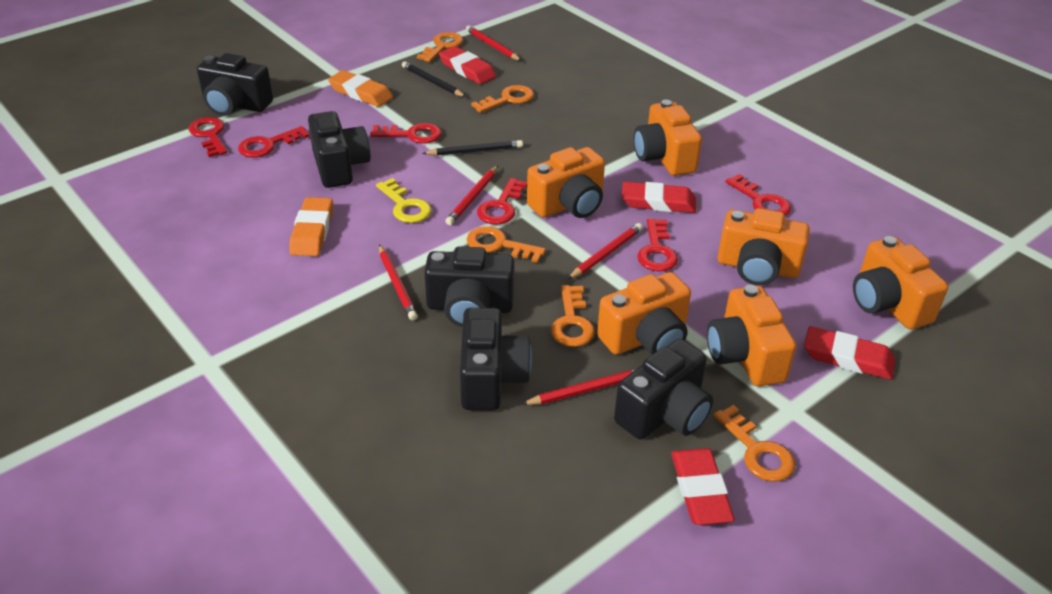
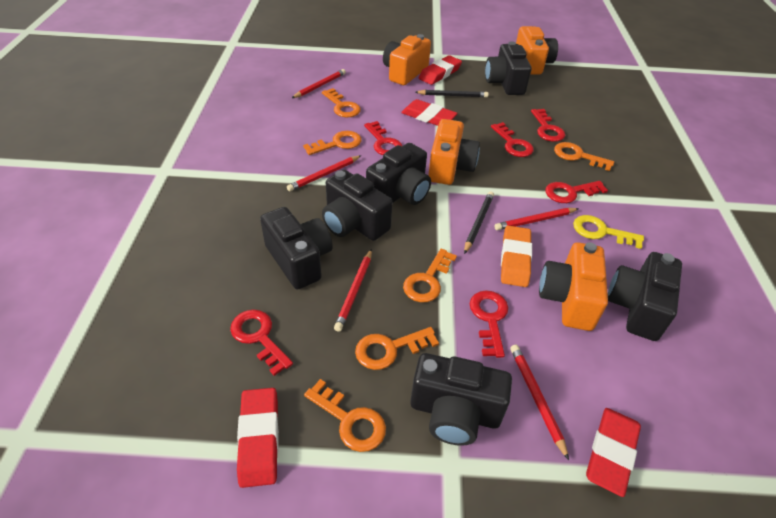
black camera: 5 -> 6
orange camera: 6 -> 4
orange eraser: 2 -> 1
orange key: 5 -> 6

